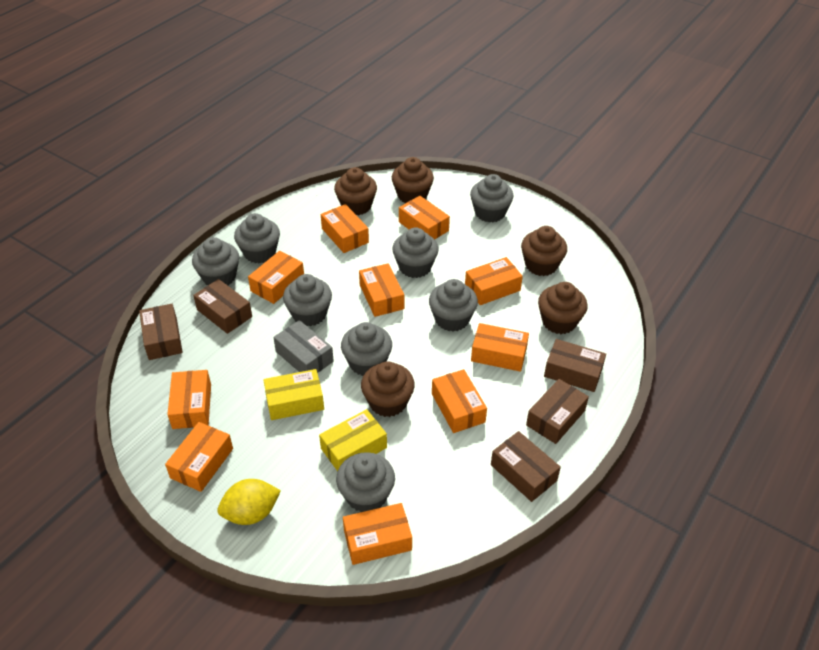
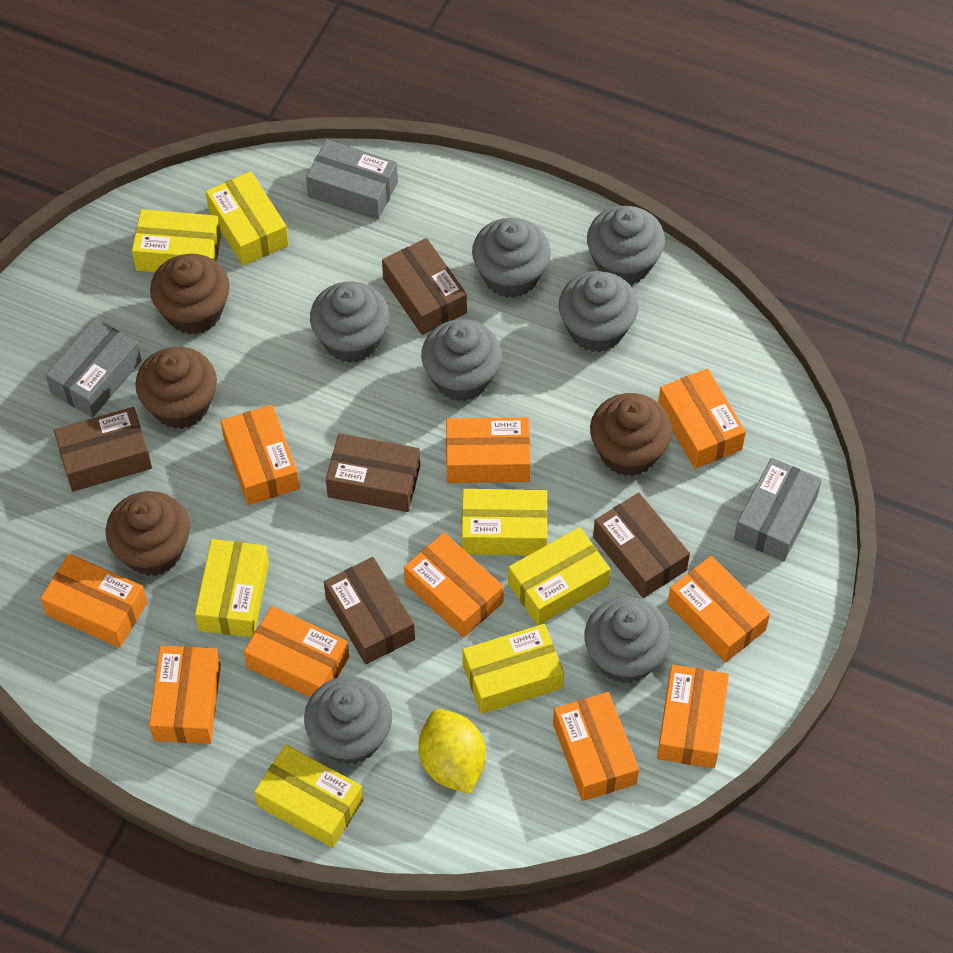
brown cupcake: 5 -> 4
grey box: 1 -> 3
grey cupcake: 8 -> 7
yellow box: 2 -> 7

